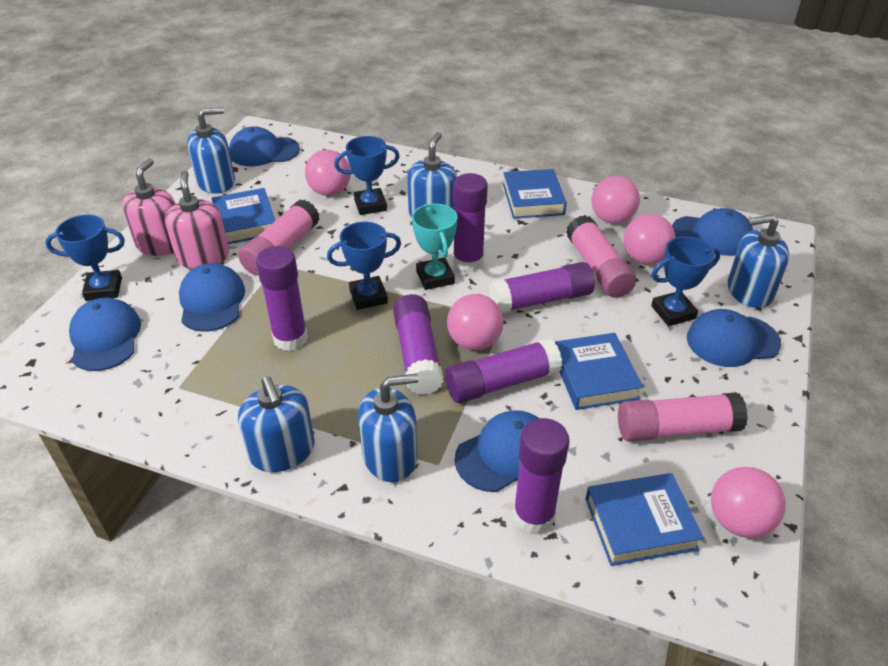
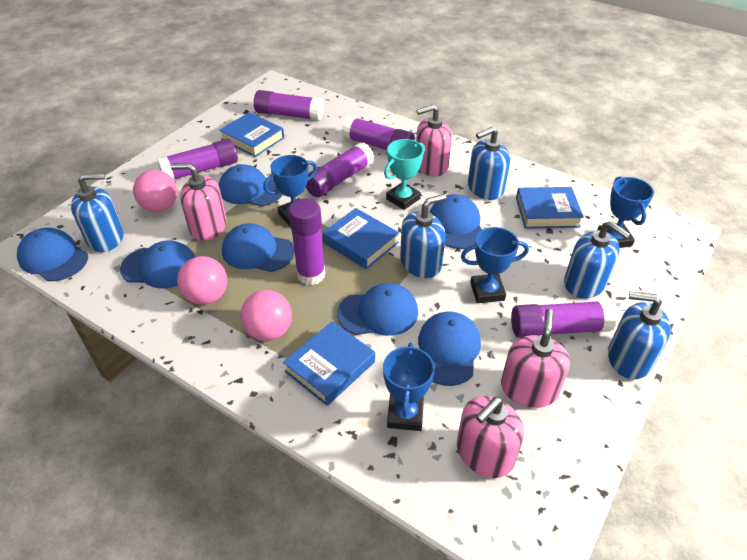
blue cap: 6 -> 7
pink ball: 5 -> 3
pink glue stick: 3 -> 0
pink soap dispenser: 2 -> 4

